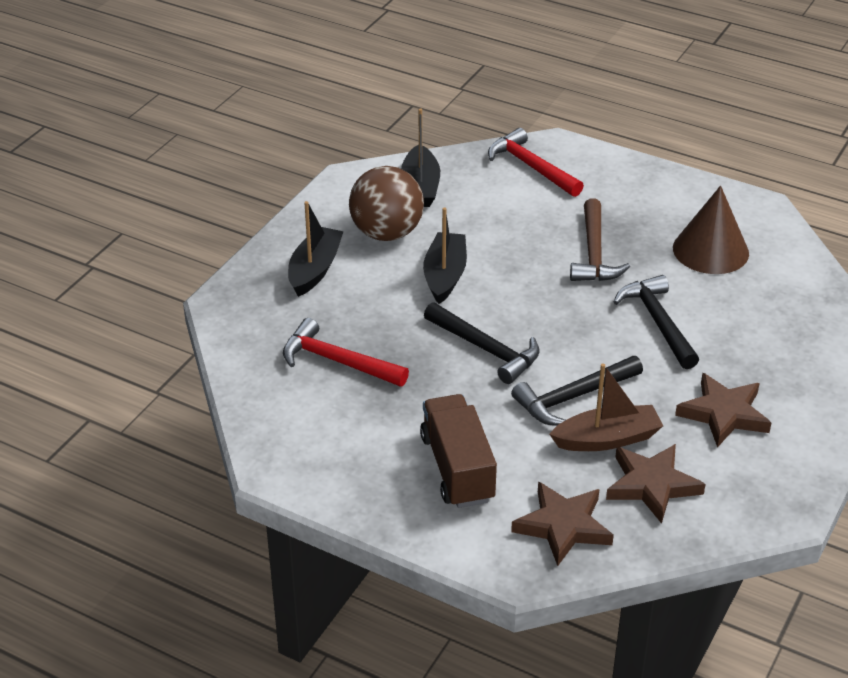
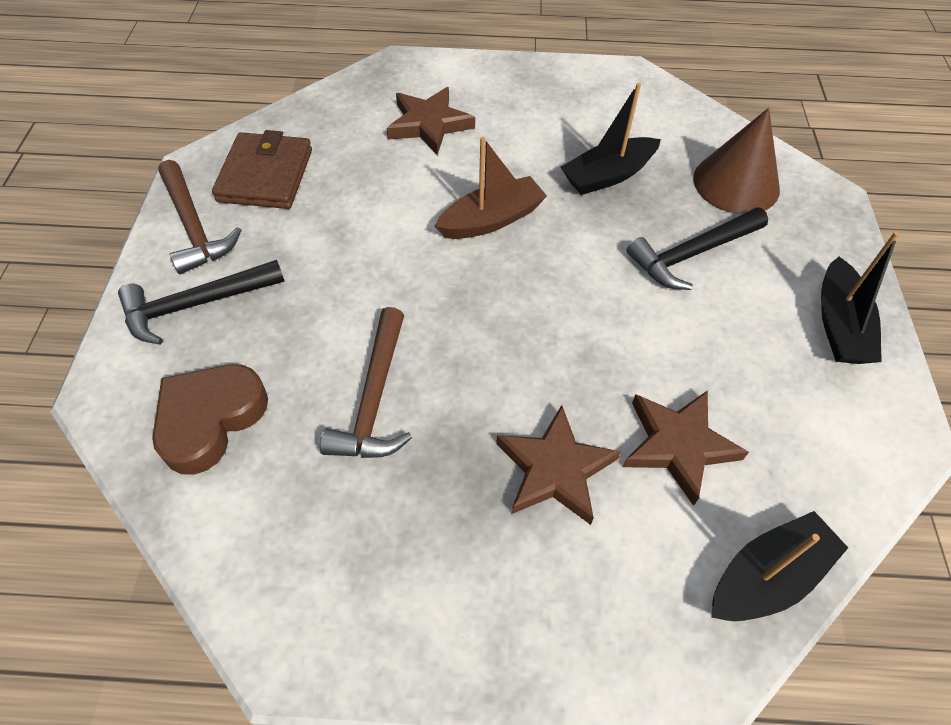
black hammer: 3 -> 2
brown ball: 1 -> 0
brown hammer: 1 -> 2
brown heart: 0 -> 1
brown truck: 1 -> 0
brown wallet: 0 -> 1
red hammer: 2 -> 0

